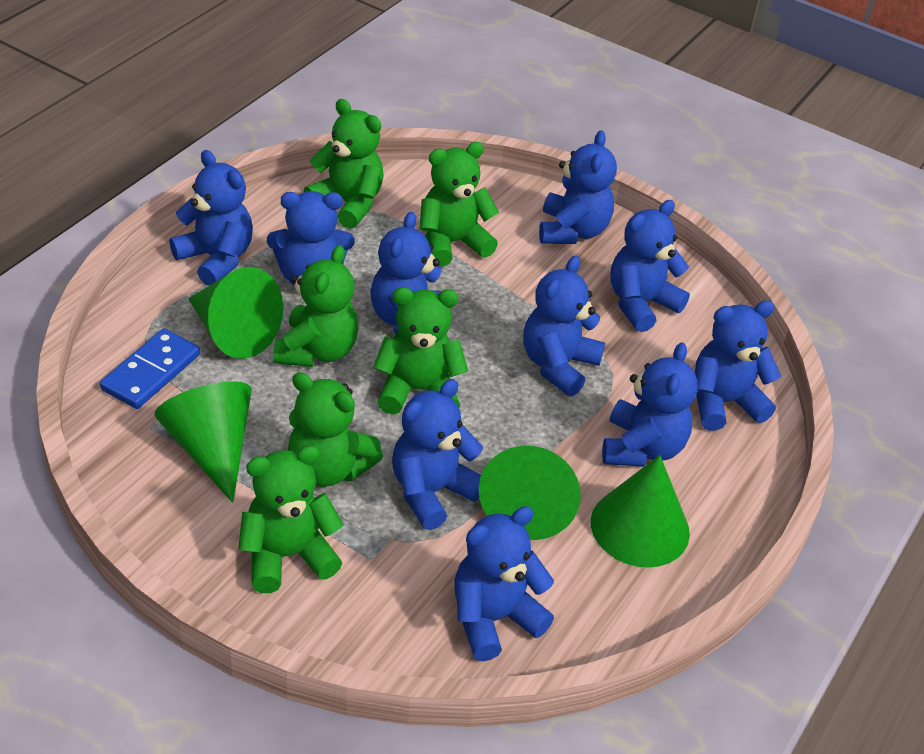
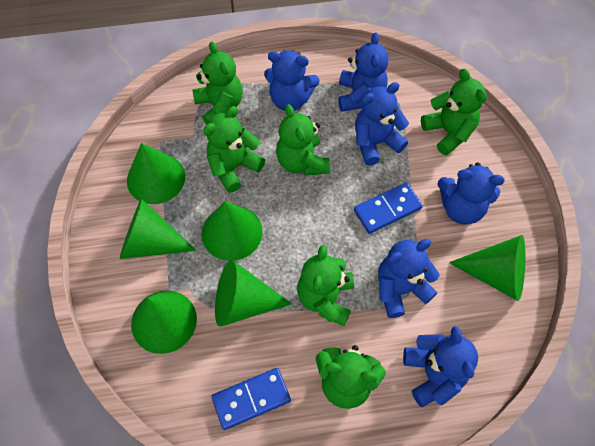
blue domino: 1 -> 2
blue teddy bear: 10 -> 6
green cone: 4 -> 6

